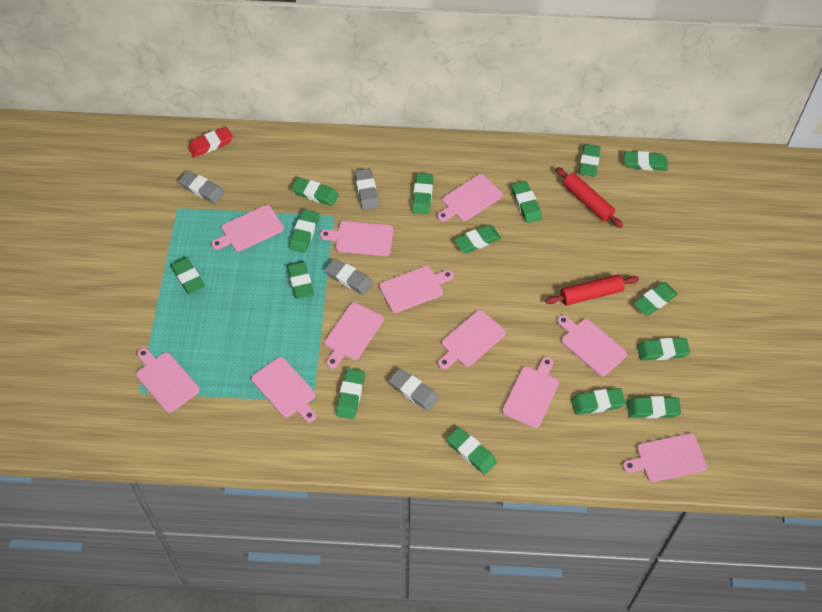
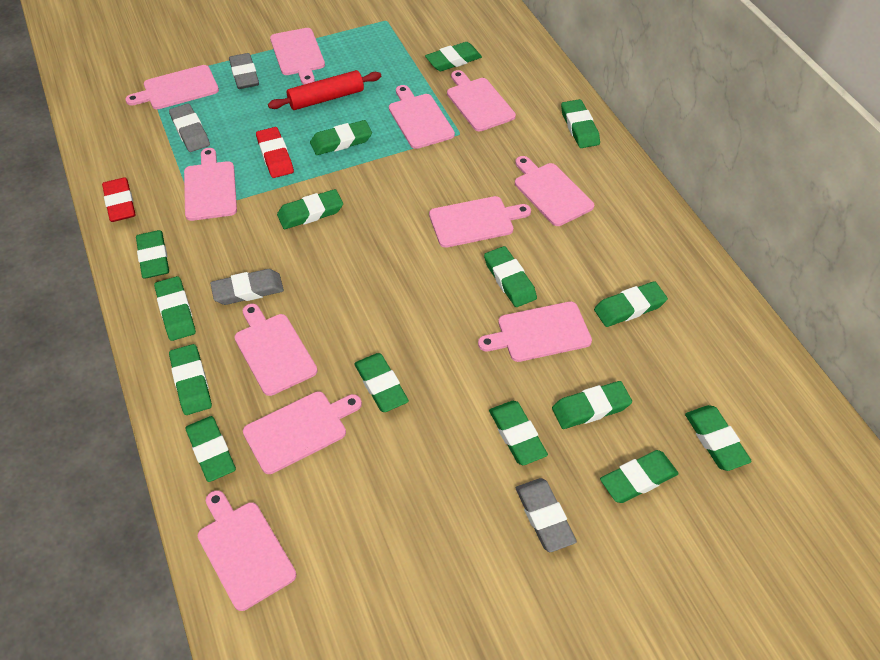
red eraser: 1 -> 2
red rolling pin: 2 -> 1

